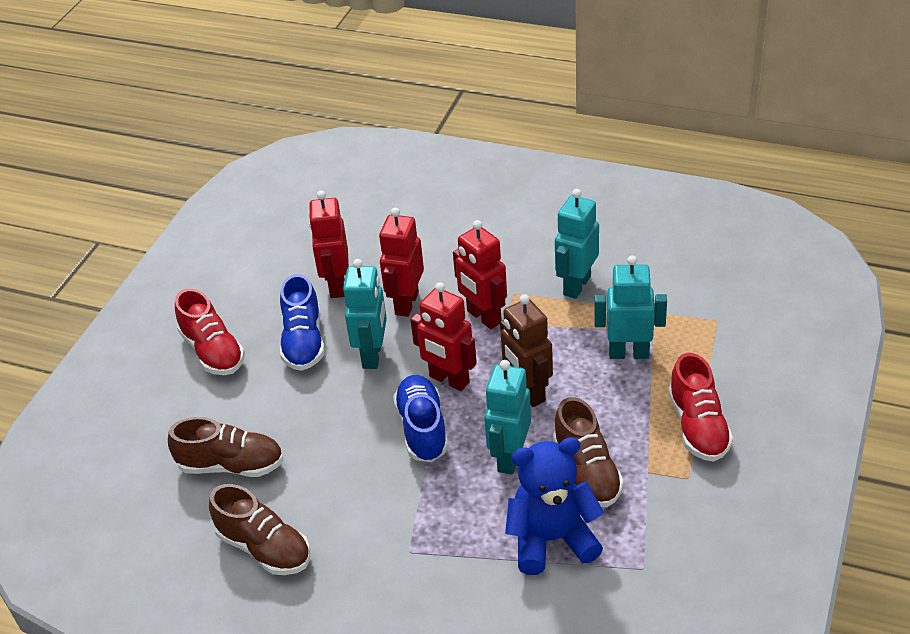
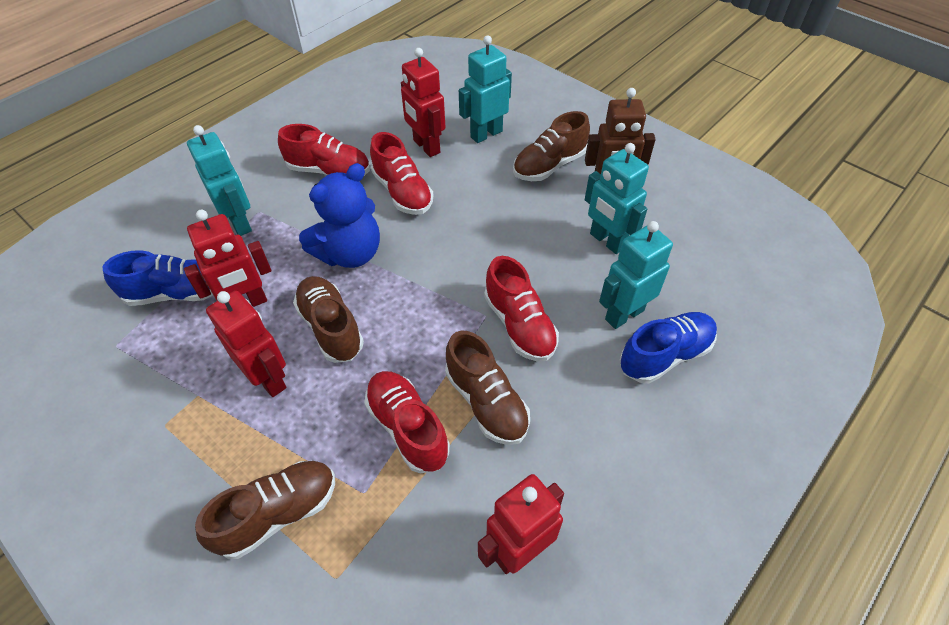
brown shoe: 3 -> 4
red shoe: 2 -> 4

